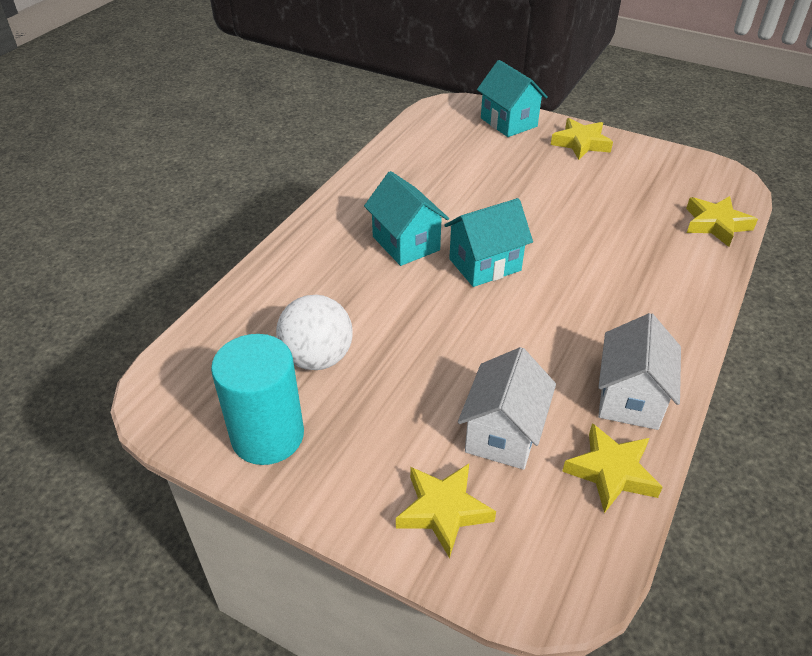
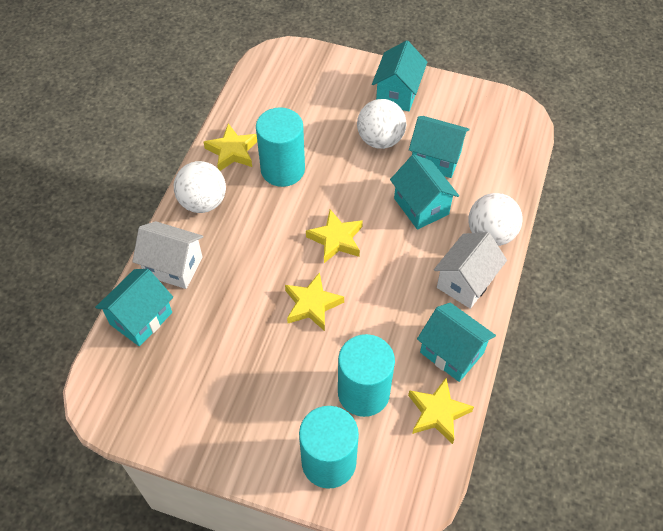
turquoise cylinder: 1 -> 3
turquoise house: 3 -> 5
white ball: 1 -> 3

